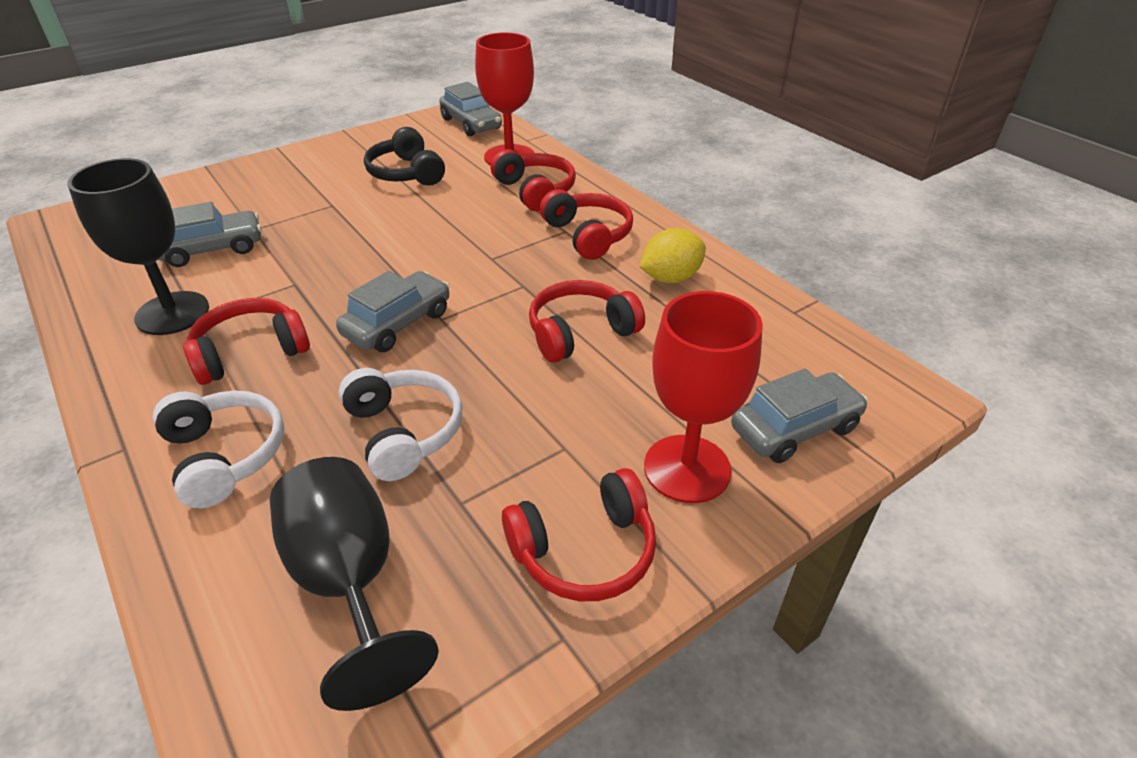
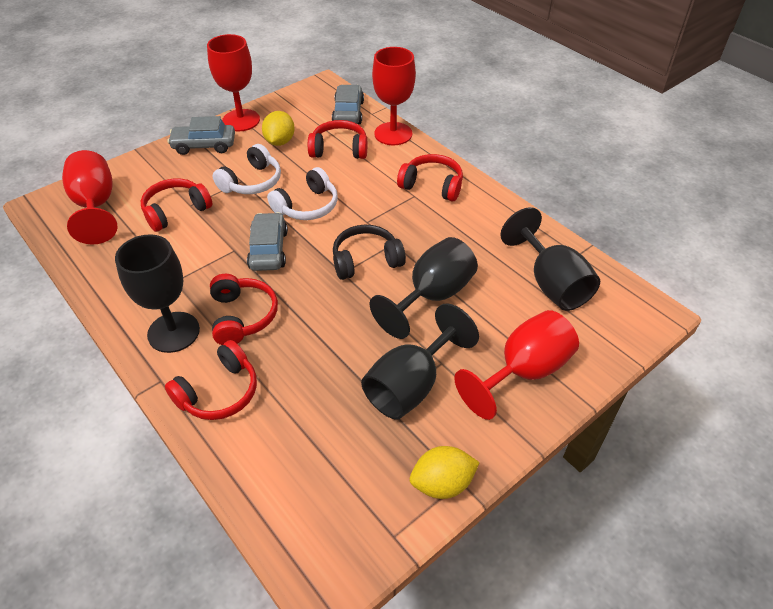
black goblet: 2 -> 4
grey car: 4 -> 3
red goblet: 2 -> 4
yellow lemon: 1 -> 2

